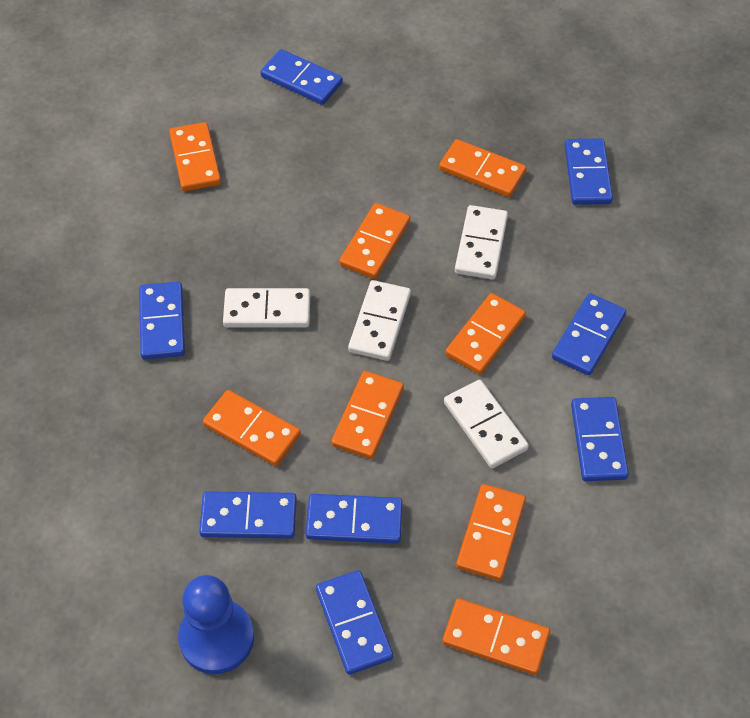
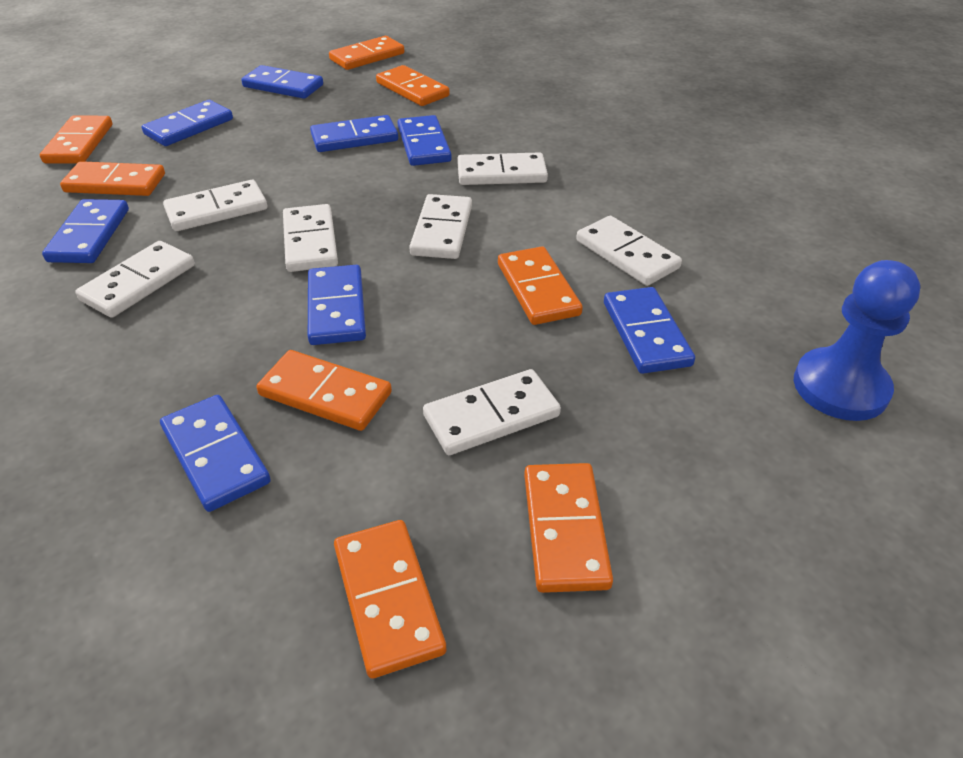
white domino: 4 -> 7

